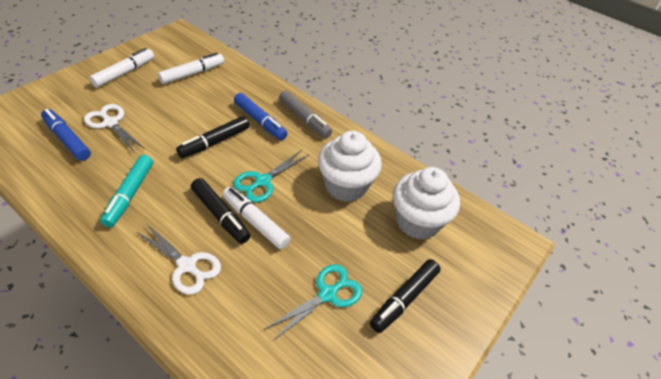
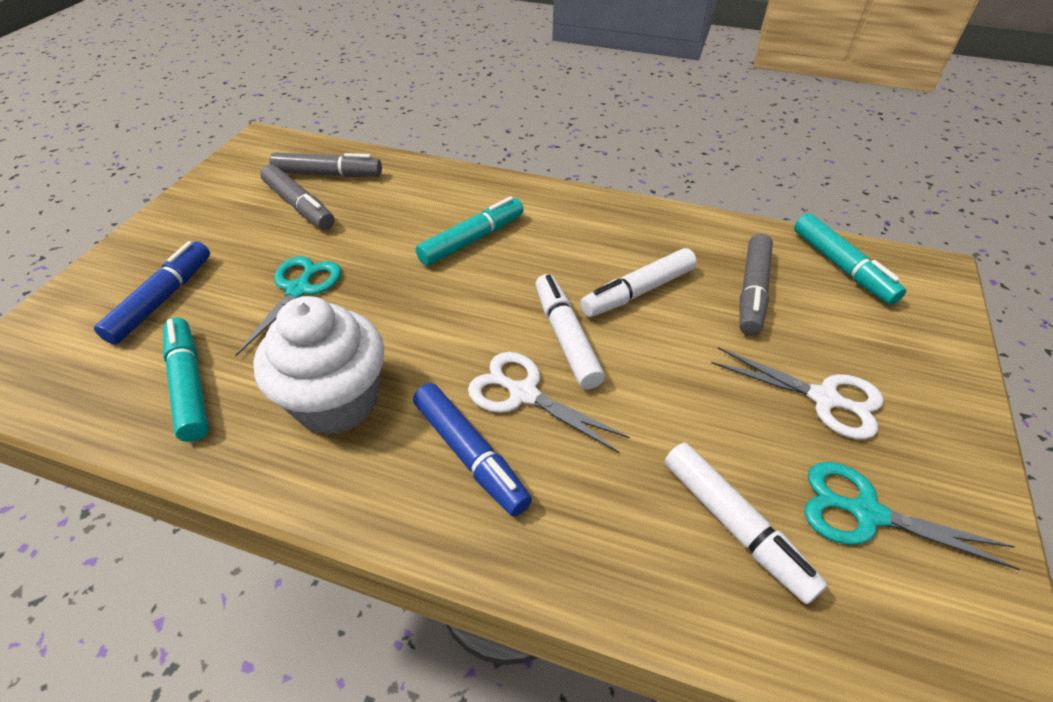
black marker: 3 -> 0
grey marker: 1 -> 3
turquoise marker: 1 -> 3
white cupcake: 2 -> 1

